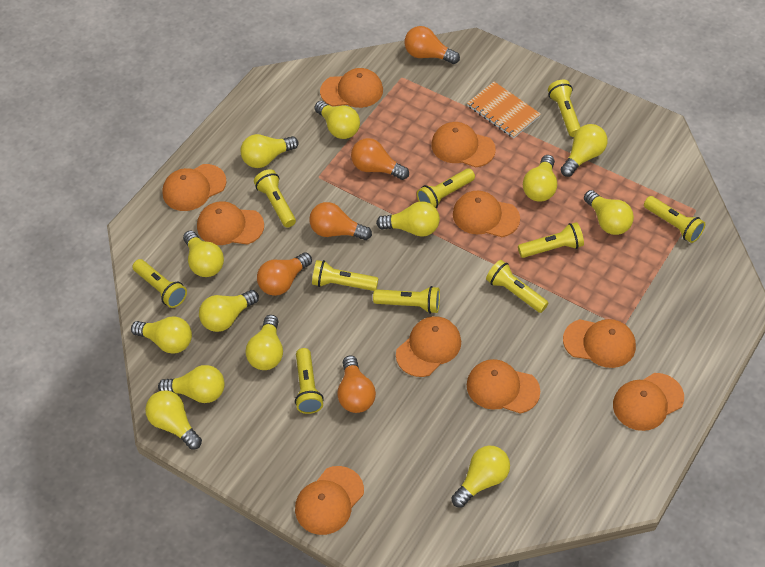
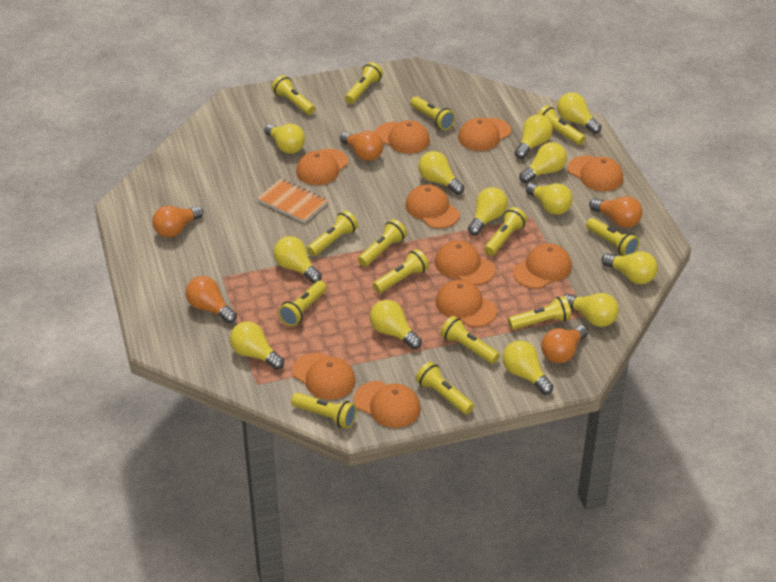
yellow flashlight: 10 -> 14

